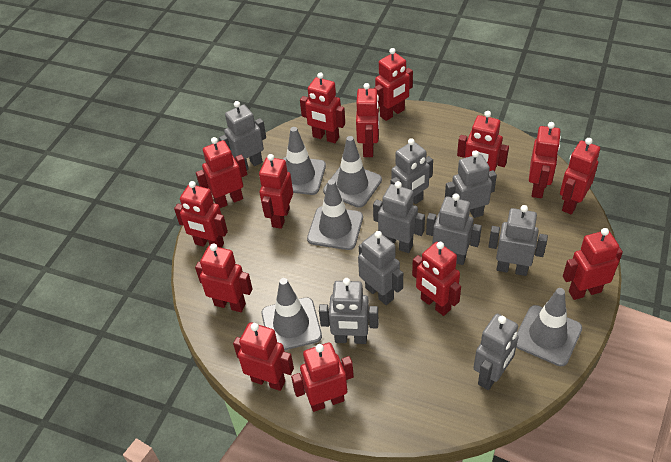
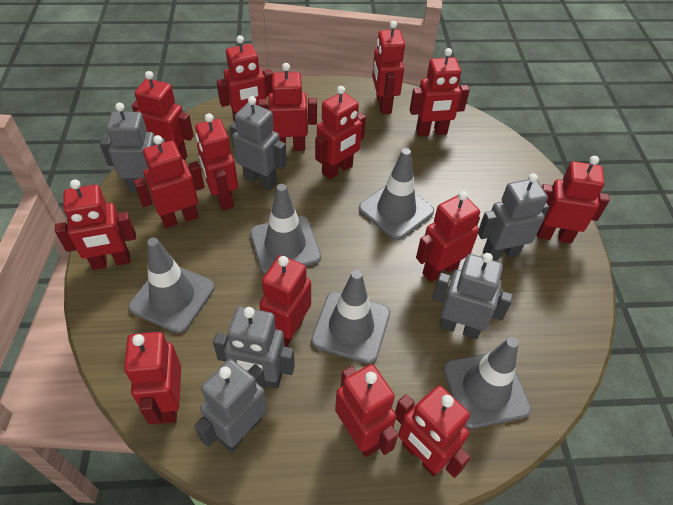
grey robot: 9 -> 6
red robot: 14 -> 15

